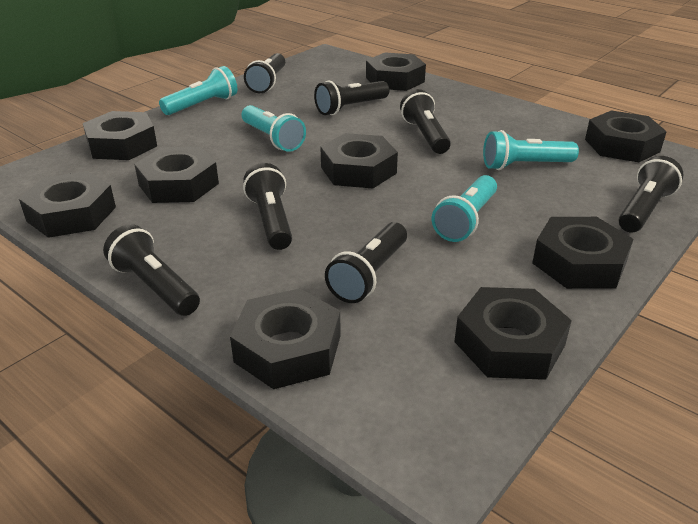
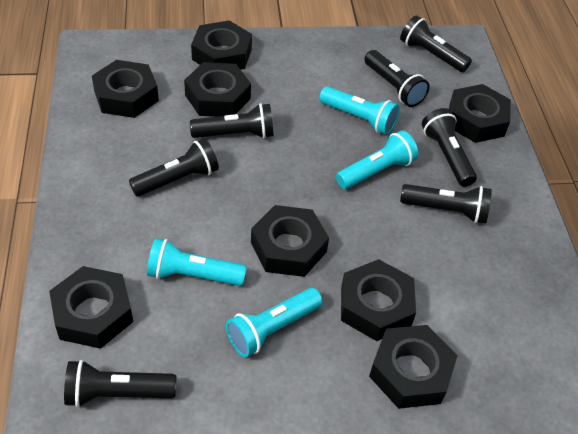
black nut: 9 -> 8

